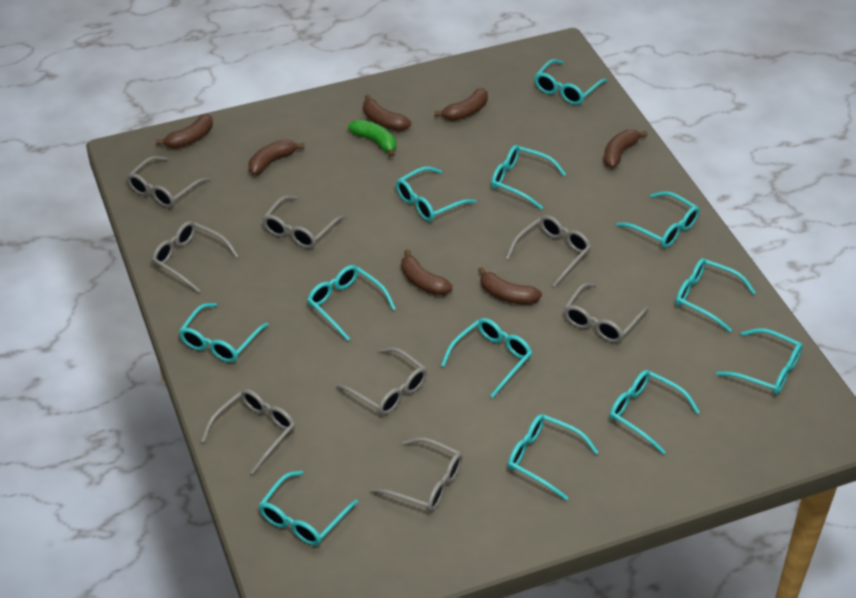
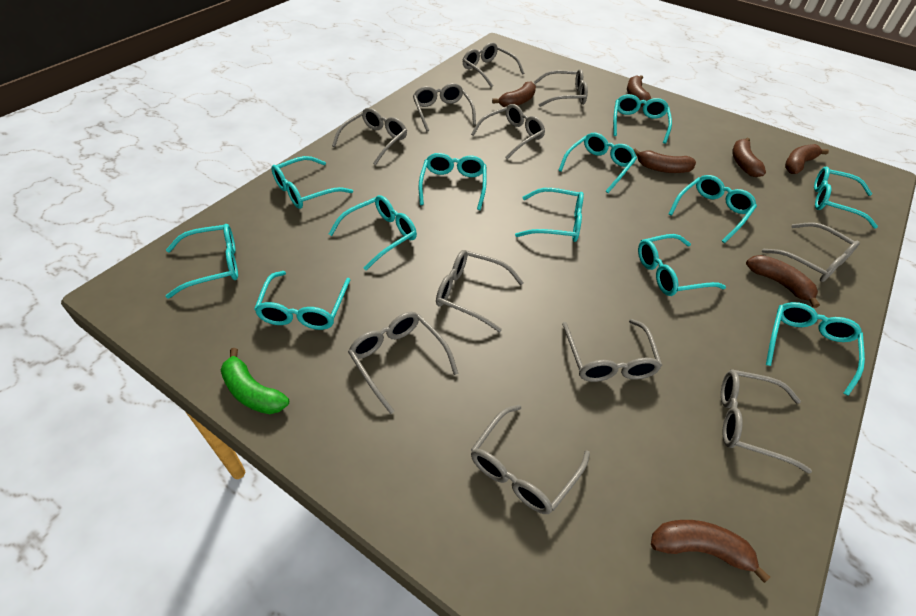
grey glasses: 8 -> 11

